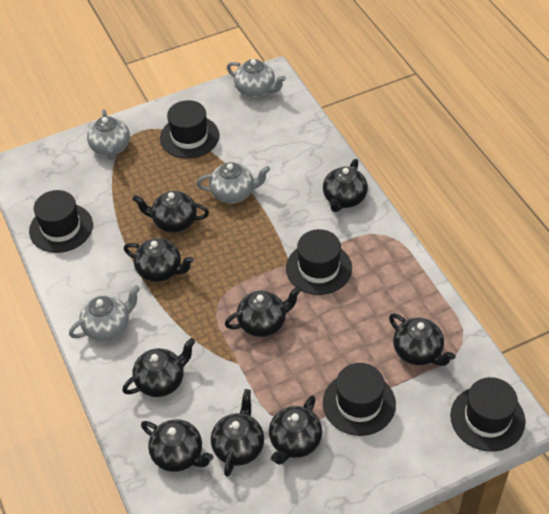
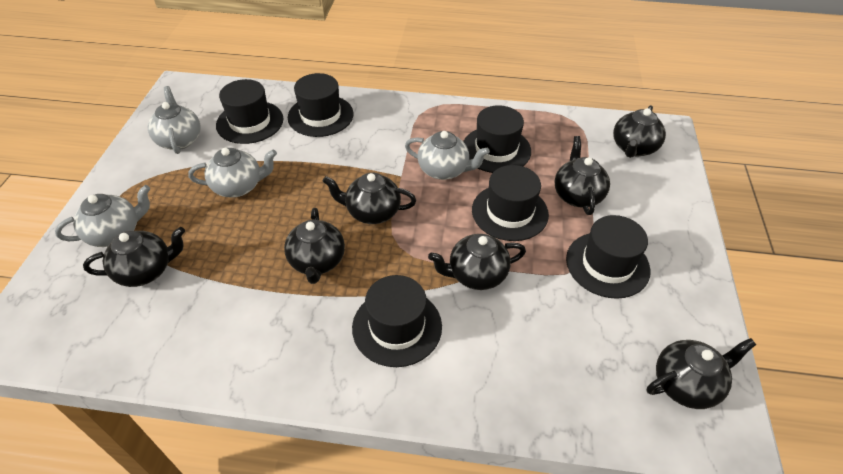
black hat: 5 -> 6
black teapot: 9 -> 7

